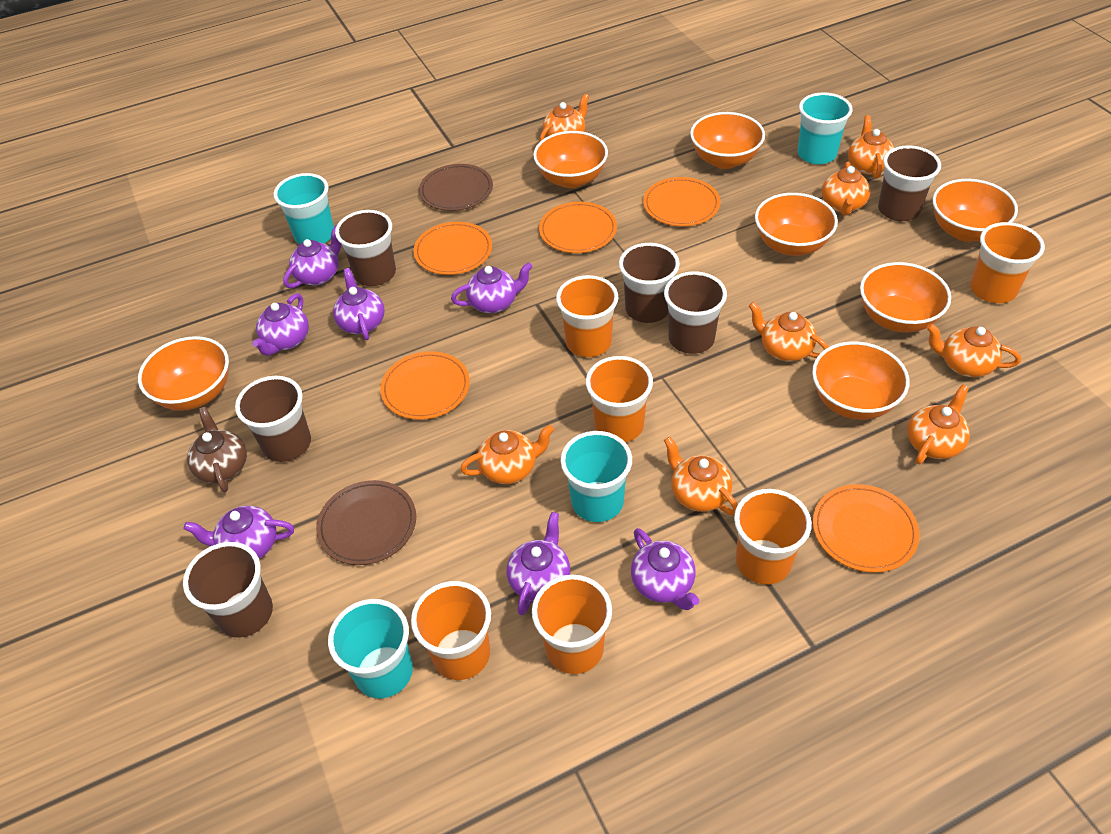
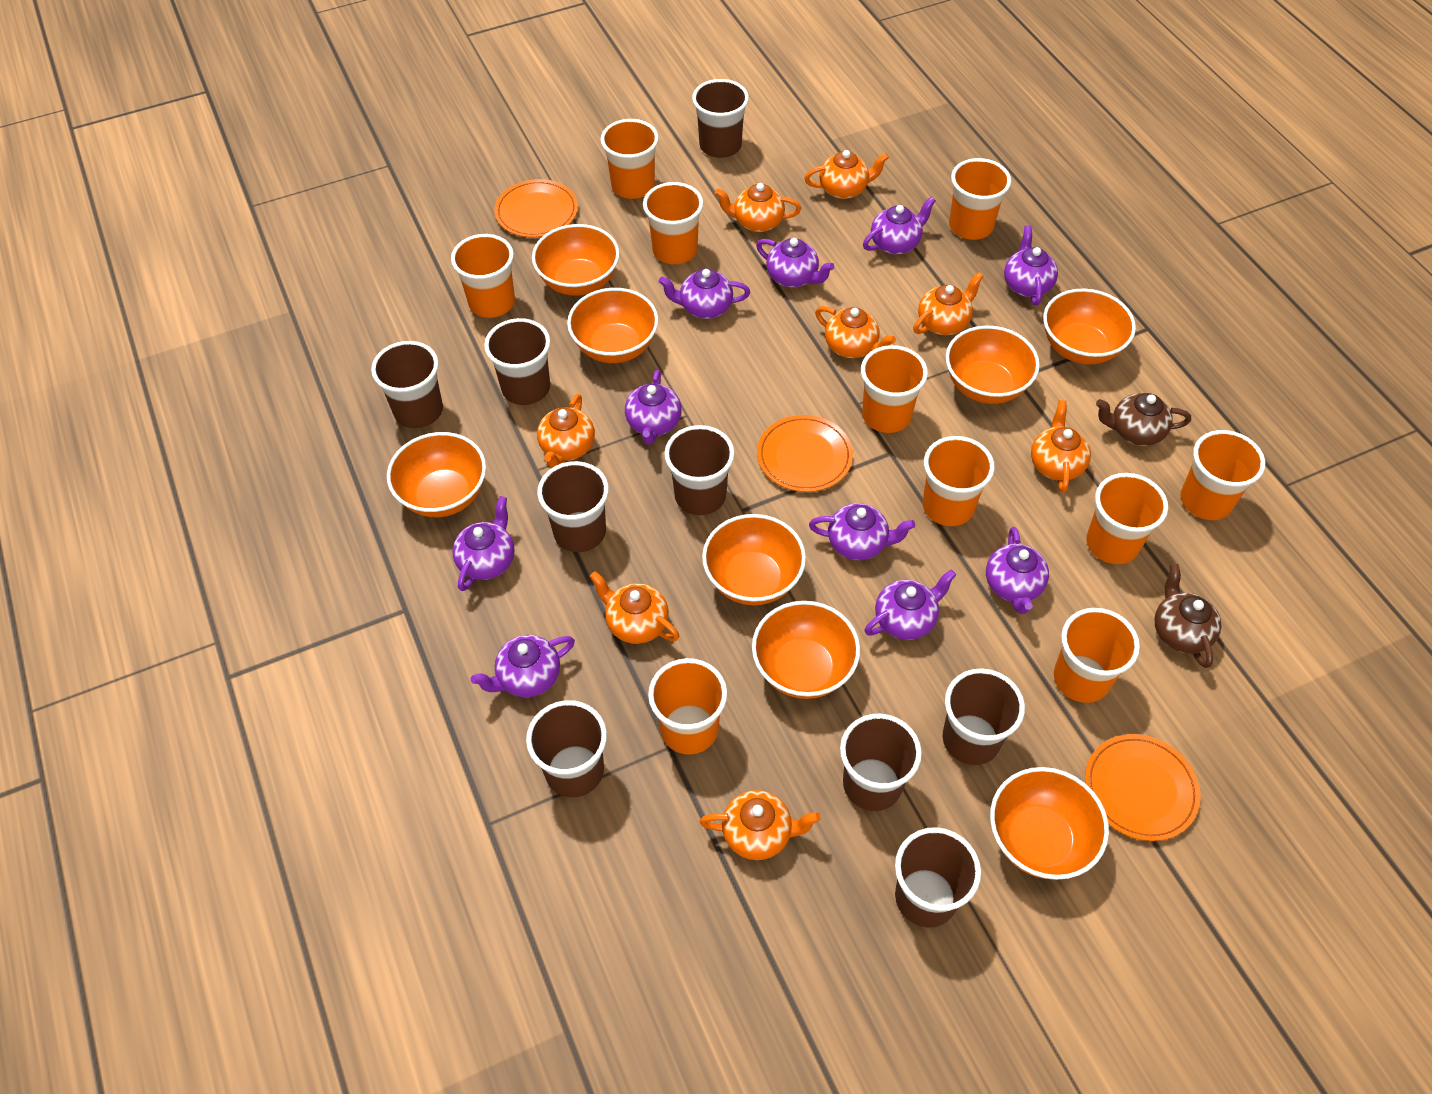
brown cup: 6 -> 9
brown plate: 2 -> 0
brown teapot: 1 -> 2
orange bowl: 7 -> 8
orange cup: 6 -> 10
orange plate: 5 -> 3
purple teapot: 7 -> 10
turquoise cup: 4 -> 0

